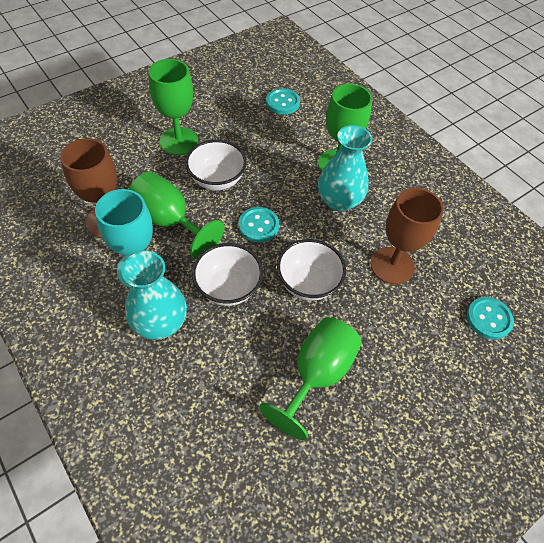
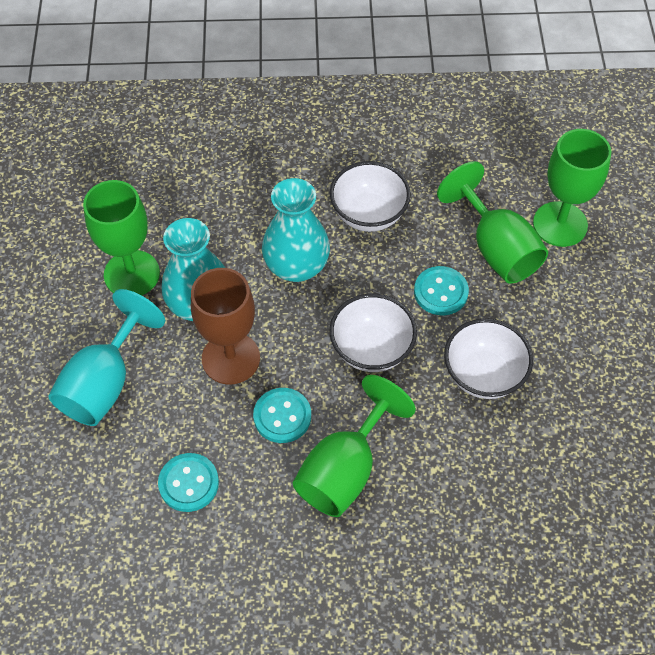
brown goblet: 2 -> 1

